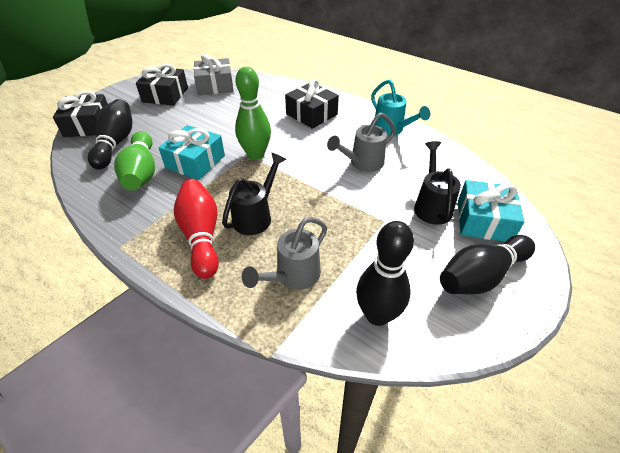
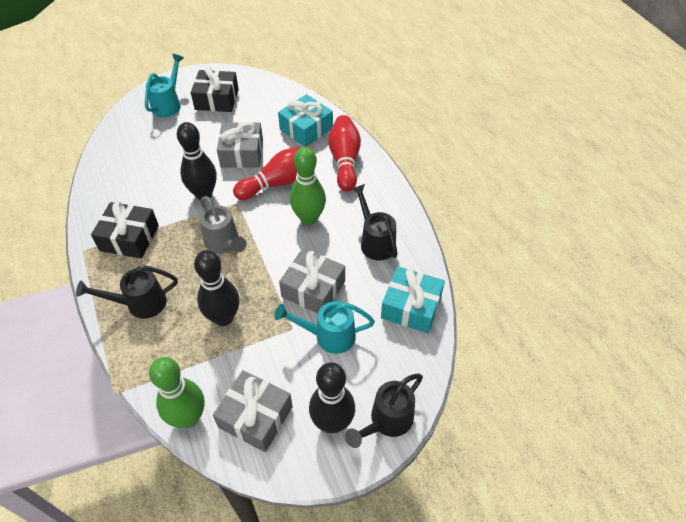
black gift: 3 -> 2
black watering can: 2 -> 3
grey gift: 1 -> 3
grey watering can: 2 -> 1
red bowling pin: 1 -> 2
turquoise watering can: 1 -> 2

